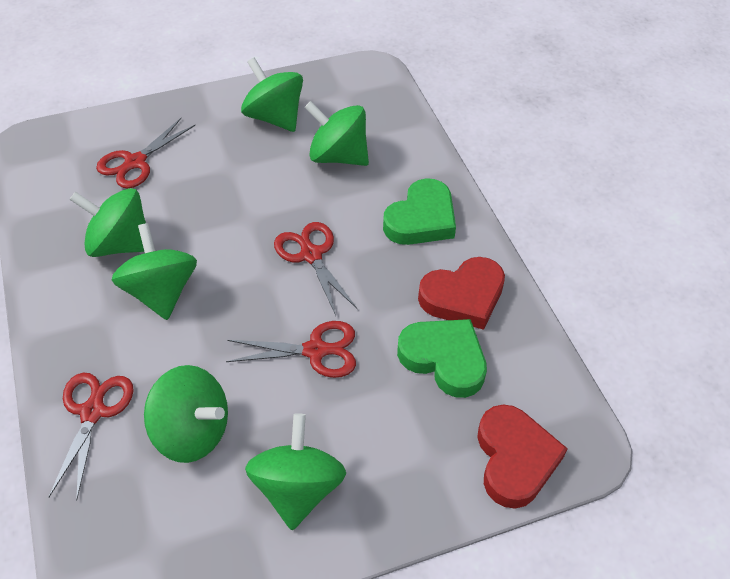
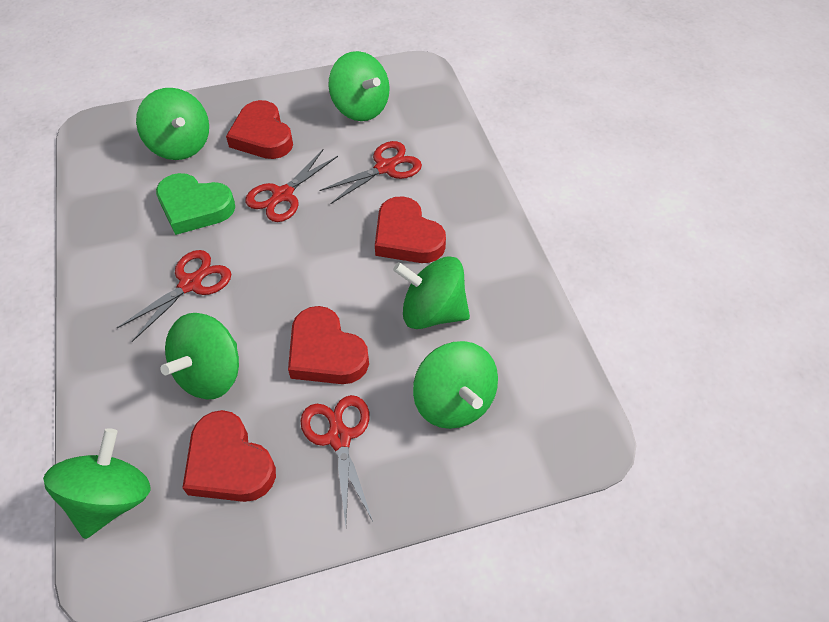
green heart: 2 -> 1
red heart: 2 -> 4

